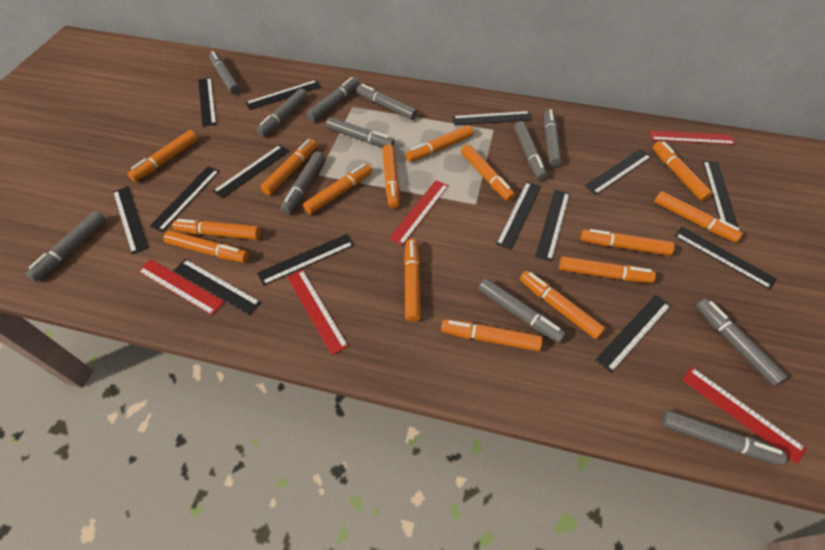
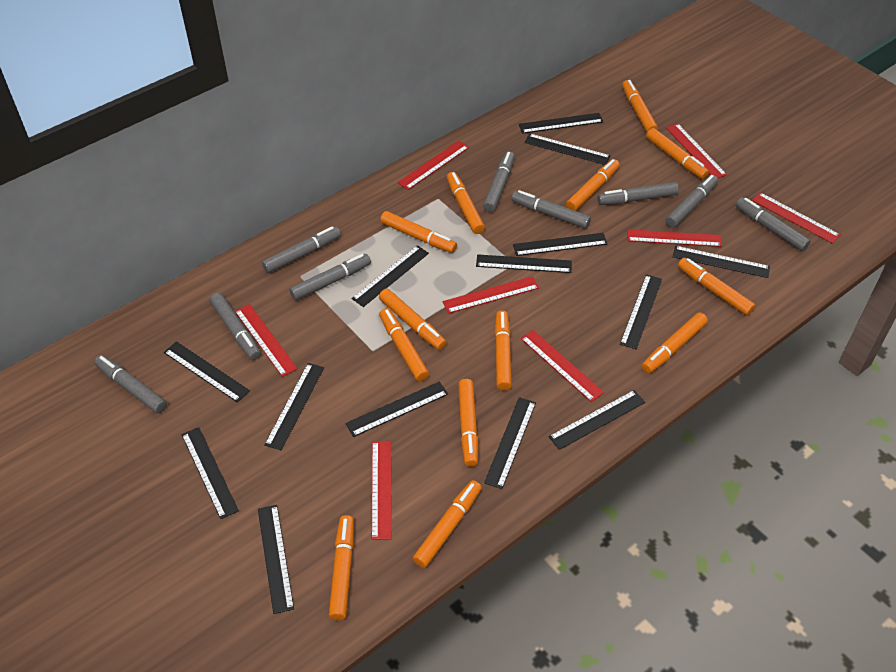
grey marker: 12 -> 9
orange marker: 15 -> 13
red ruler: 5 -> 8

